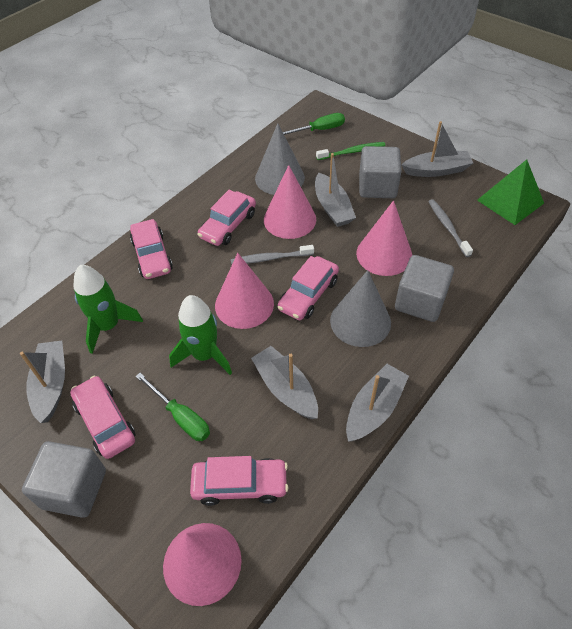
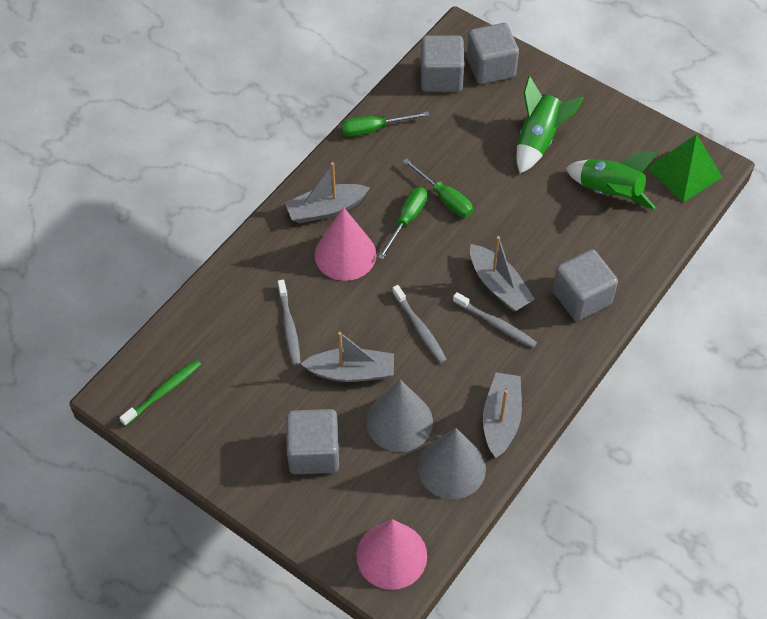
green screwdriver: 2 -> 3
grey boat: 5 -> 4
grey cube: 3 -> 4
grey toothbrush: 2 -> 3
pink car: 5 -> 0
pink cone: 4 -> 2

